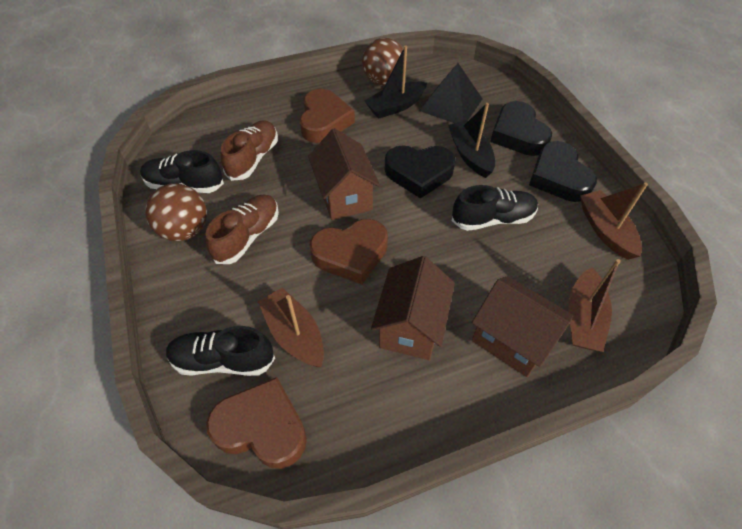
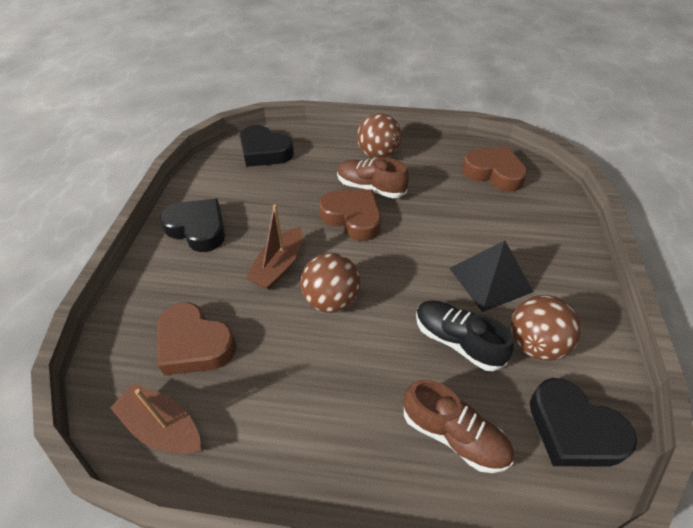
black boat: 2 -> 0
black shoe: 3 -> 1
brown ball: 2 -> 3
brown boat: 3 -> 2
brown house: 3 -> 0

